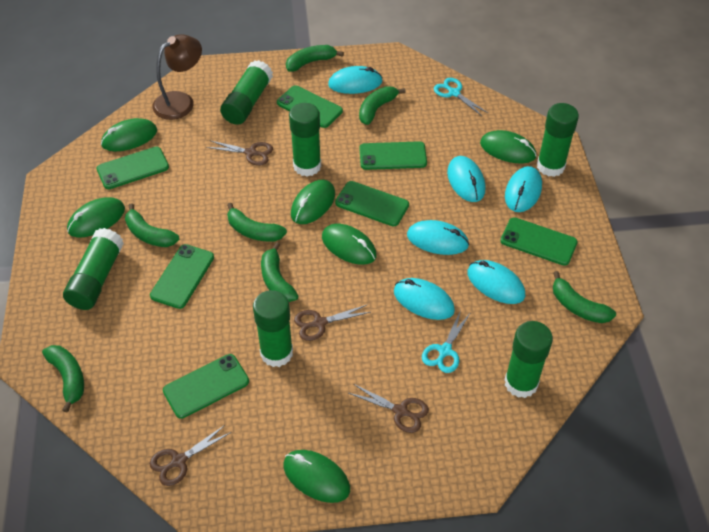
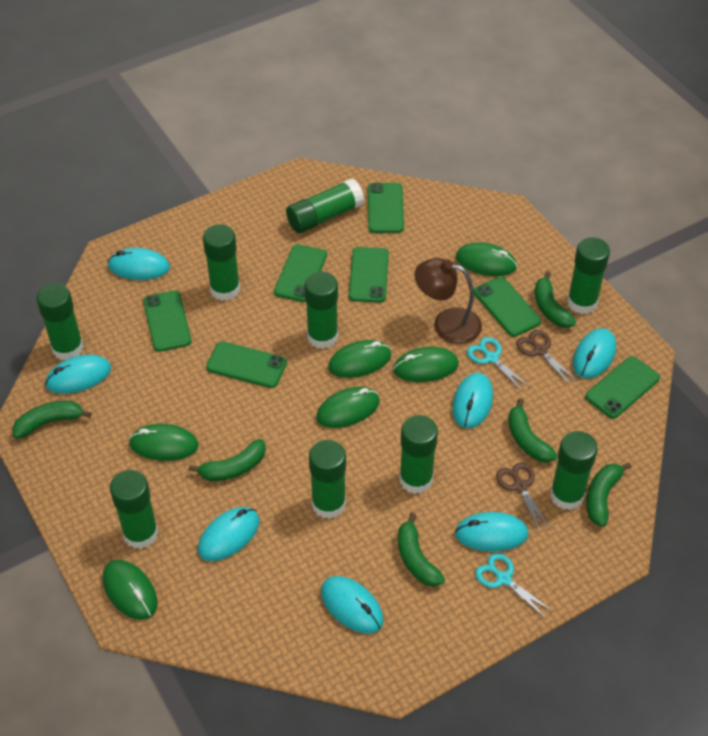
brown scissors: 4 -> 2
green banana: 7 -> 6
green glue stick: 6 -> 9
turquoise mouse: 6 -> 7

